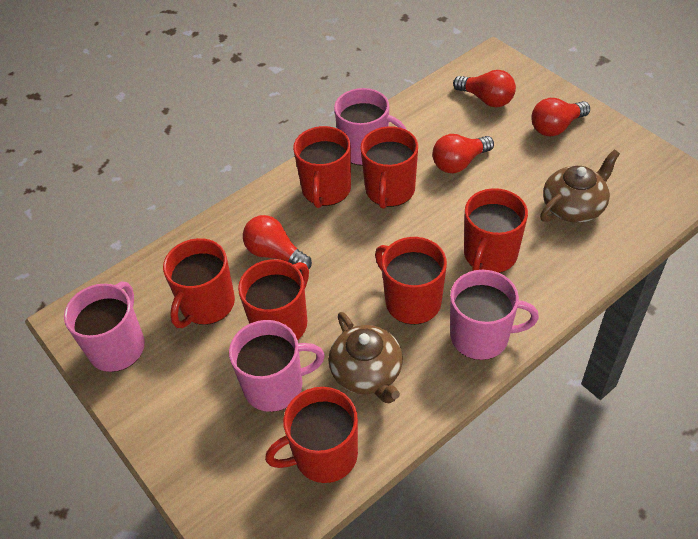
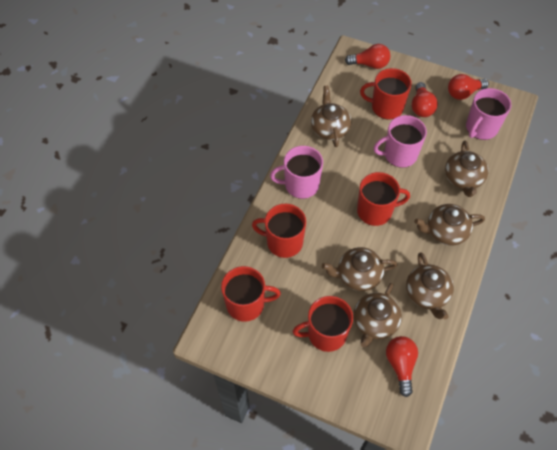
brown teapot: 2 -> 6
pink mug: 4 -> 3
red mug: 7 -> 5

